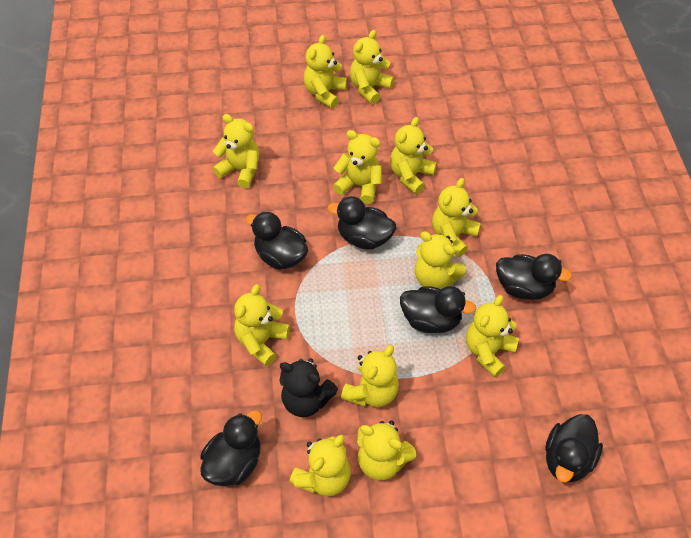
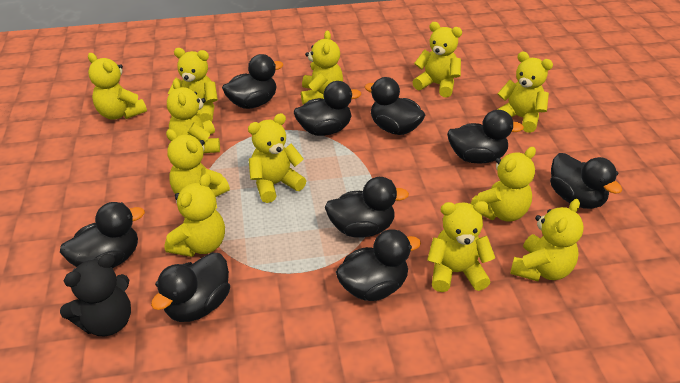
black duck: 6 -> 9

